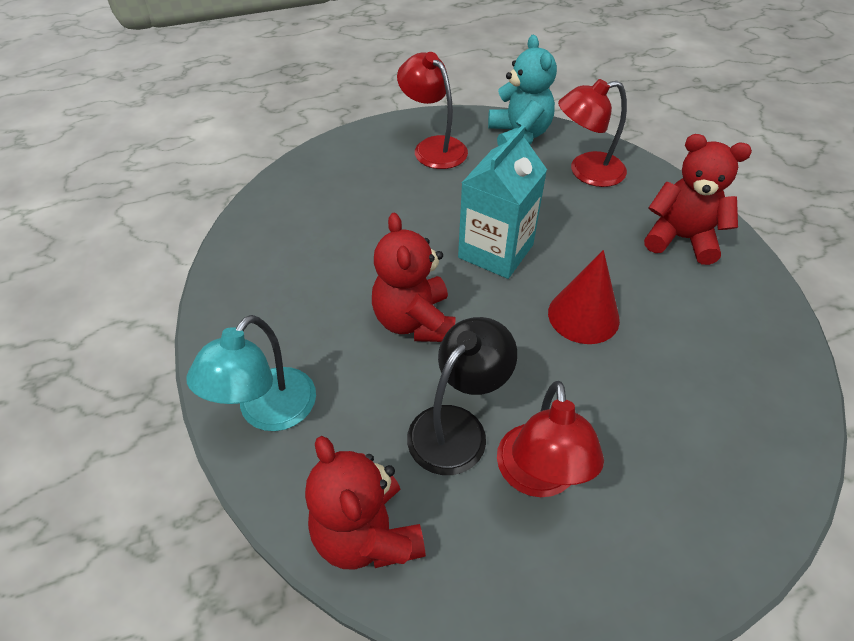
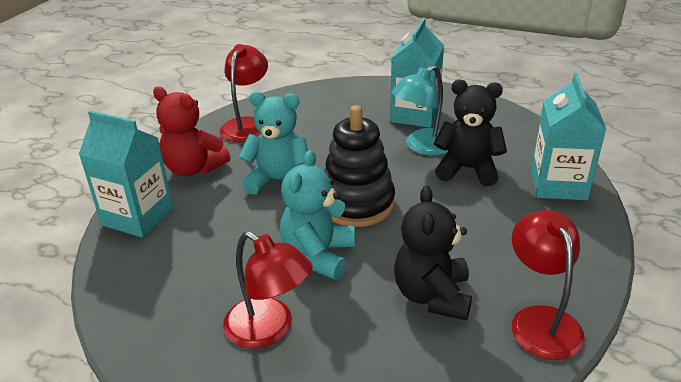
black lamp: 1 -> 0
black stacking toy: 0 -> 1
black teddy bear: 0 -> 2
red cone: 1 -> 0
red teddy bear: 3 -> 1
turquoise carton: 1 -> 3
turquoise teddy bear: 1 -> 2

